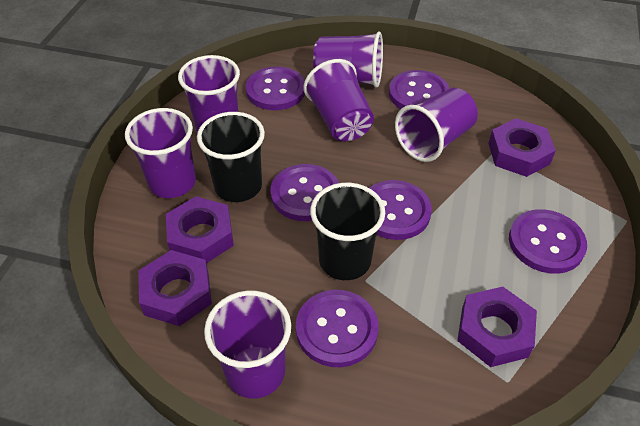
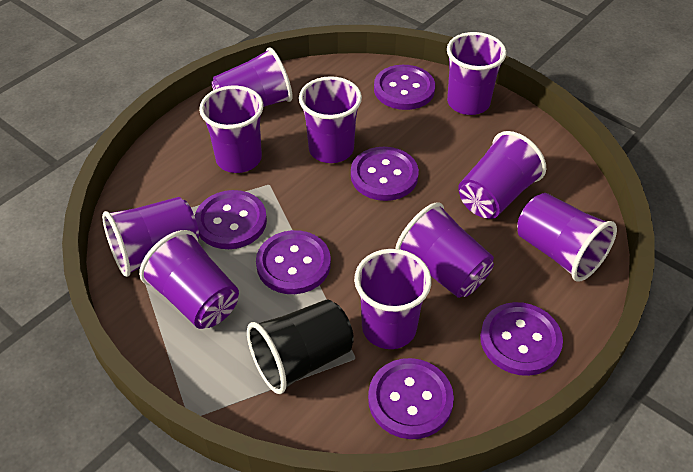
black cup: 2 -> 1
purple cup: 6 -> 10
purple nut: 4 -> 0

